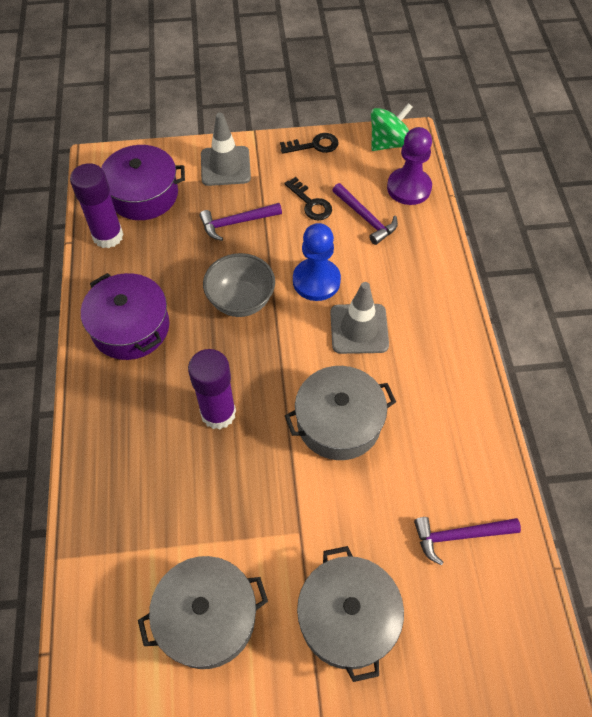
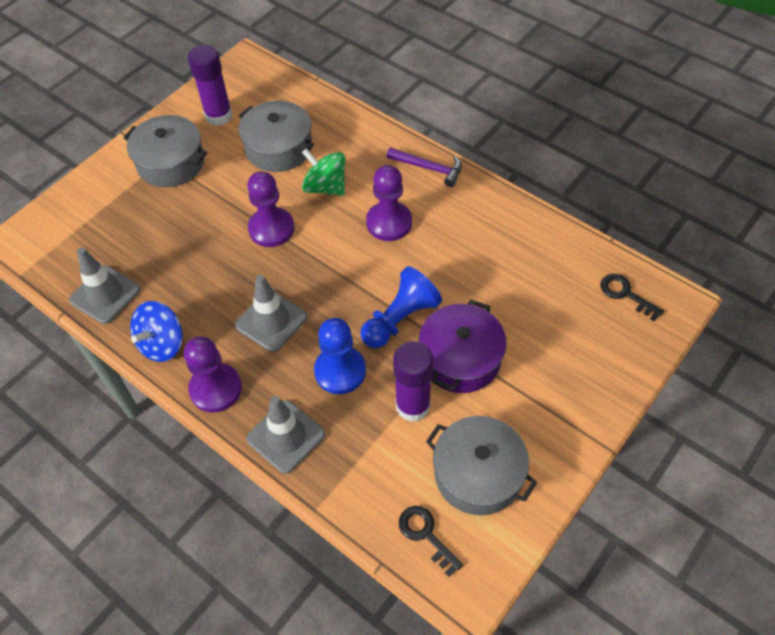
blue pawn: 1 -> 2
blue spinning top: 0 -> 1
grey bowl: 1 -> 0
grey traffic cone: 2 -> 3
purple hammer: 3 -> 1
purple pawn: 1 -> 3
purple pot: 2 -> 1

